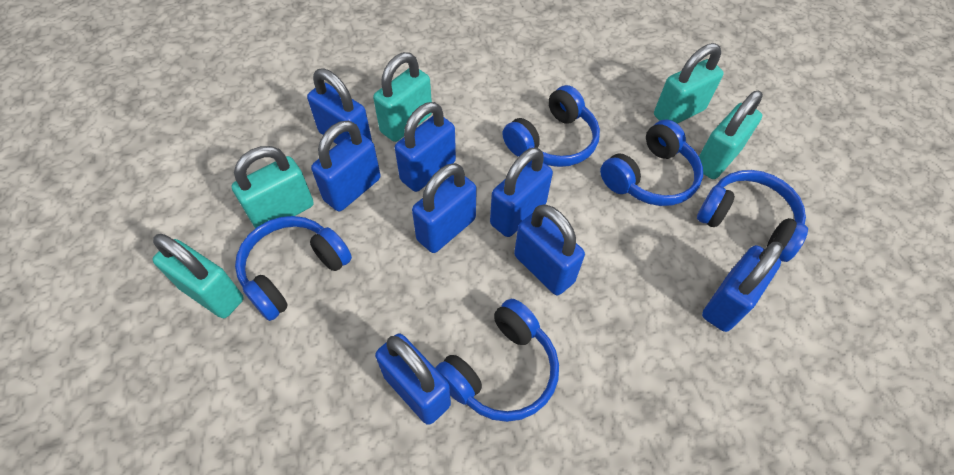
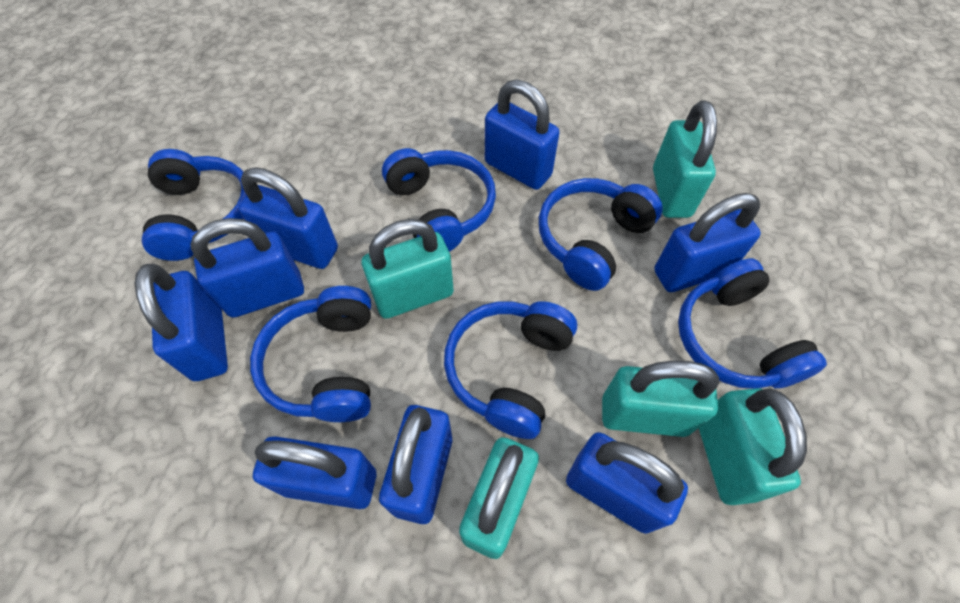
blue headphones: 5 -> 6

